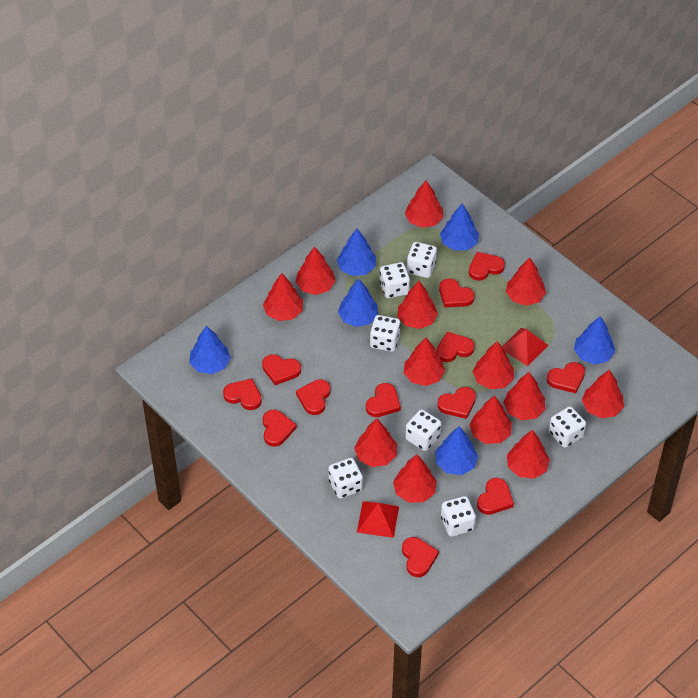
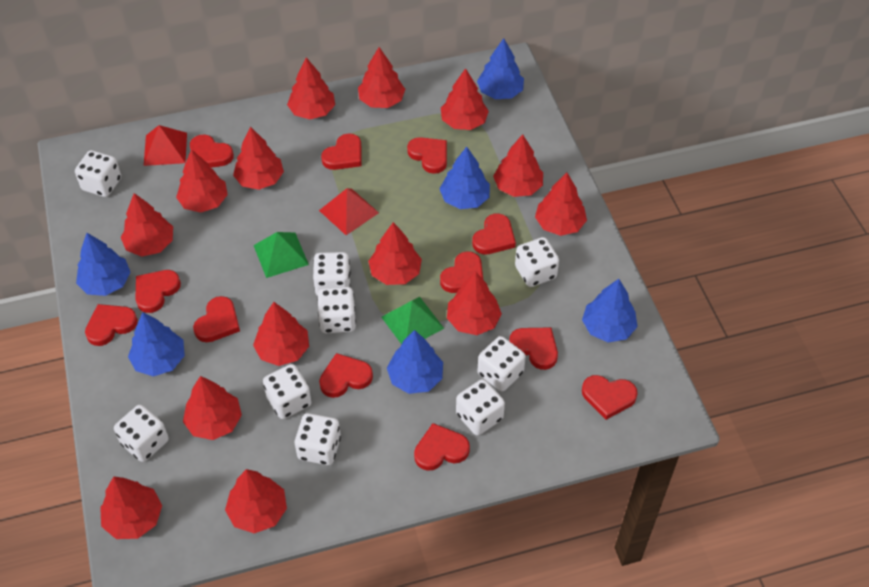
green pyramid: 0 -> 2
red tree: 13 -> 14
white dice: 7 -> 9

